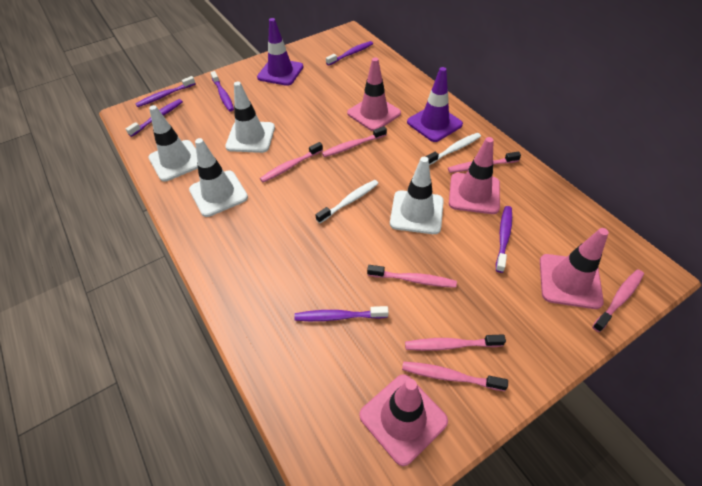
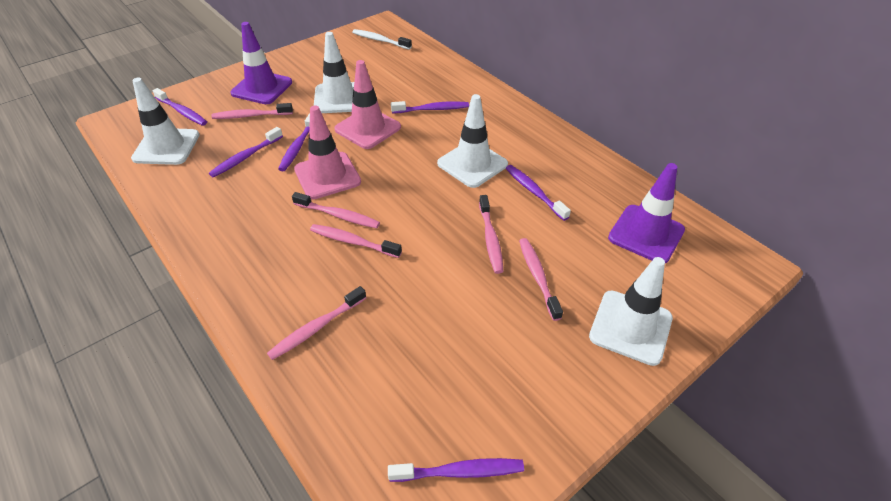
pink toothbrush: 7 -> 6
pink traffic cone: 4 -> 2
white toothbrush: 2 -> 1

